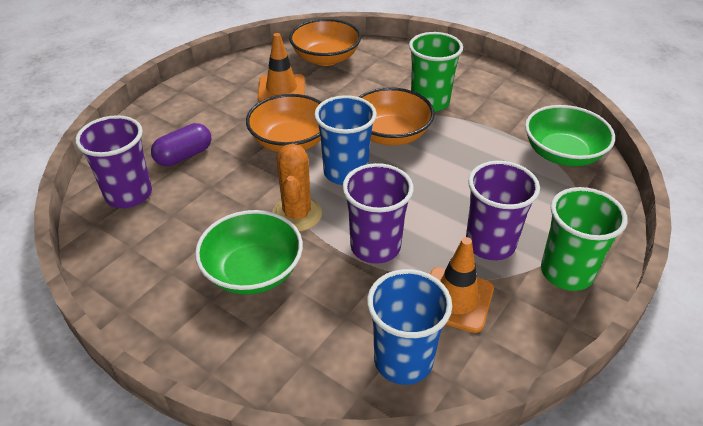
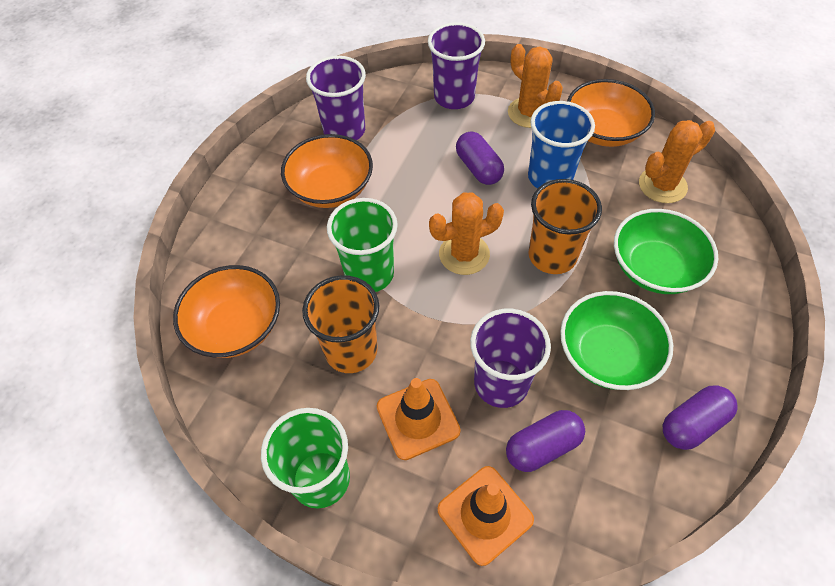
blue cup: 2 -> 1
orange cactus: 1 -> 3
orange cup: 0 -> 2
purple capsule: 1 -> 3

